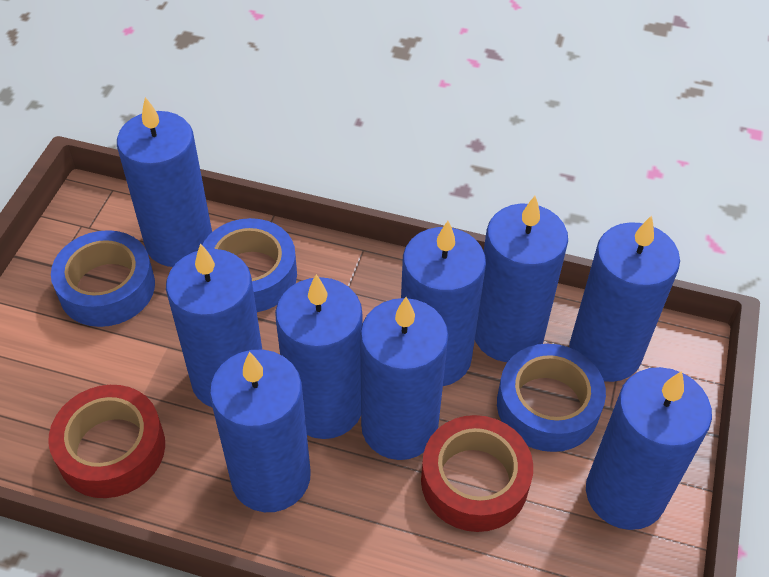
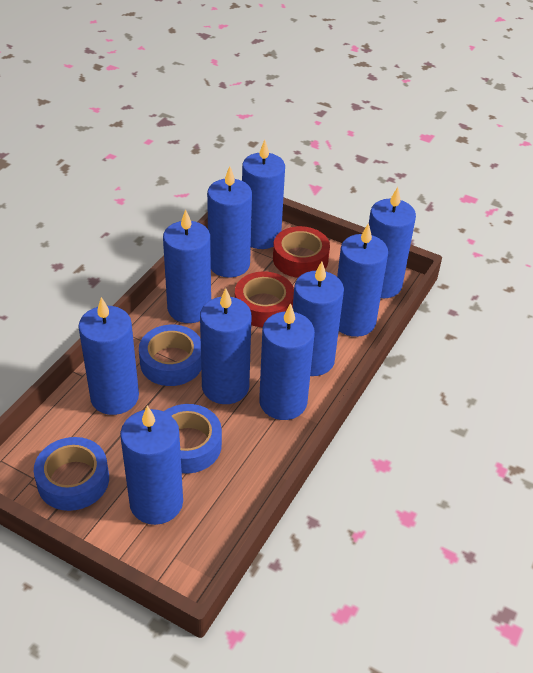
blue candle: 9 -> 10

